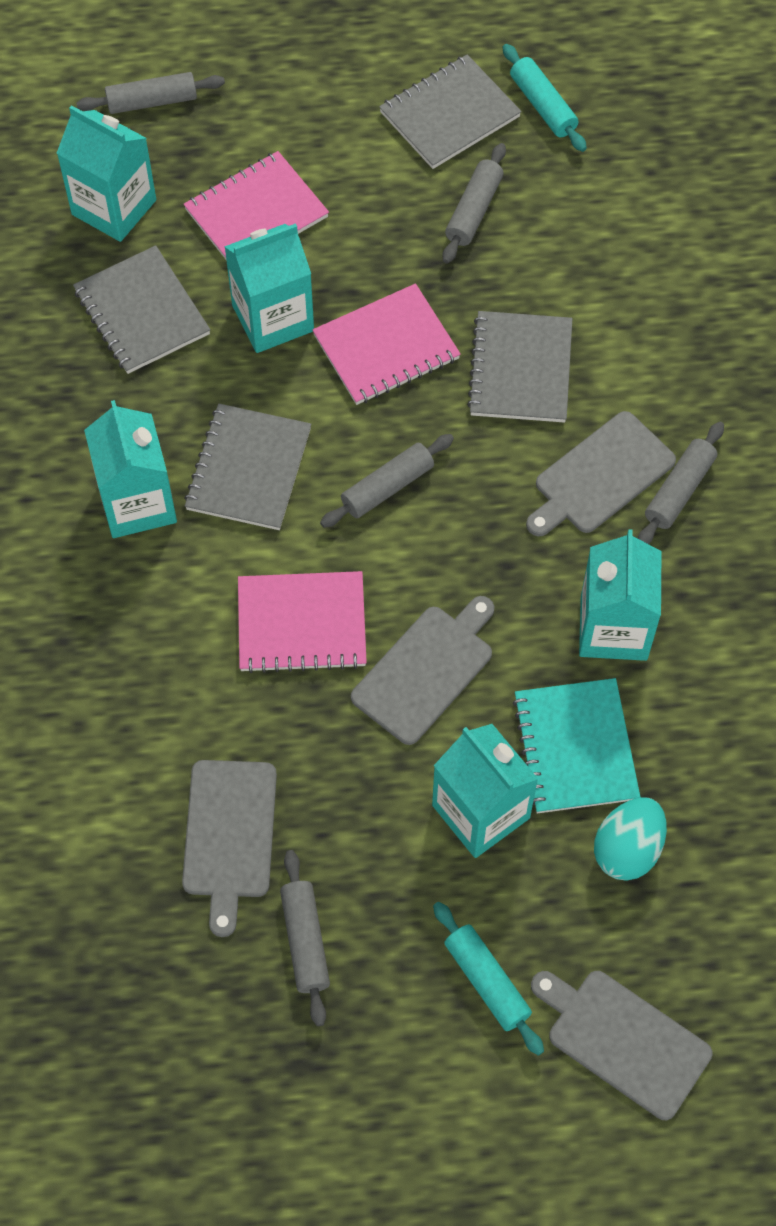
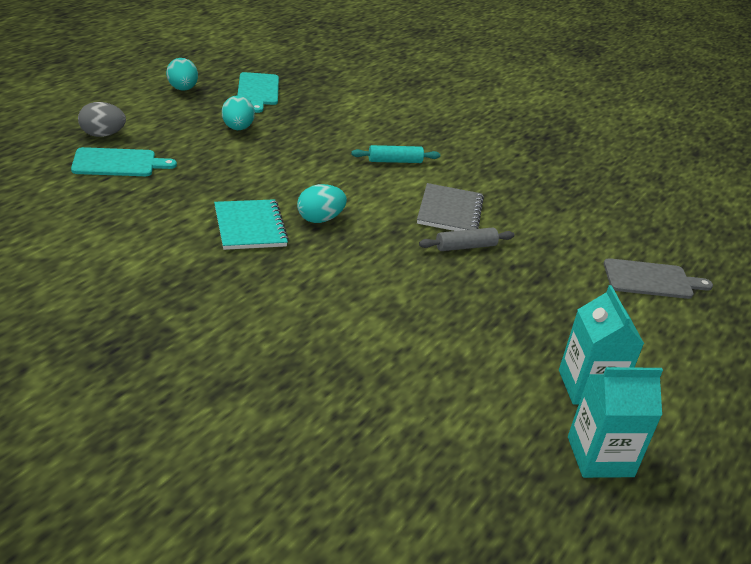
grey cutting board: 4 -> 1
grey egg: 0 -> 1
grey notebook: 4 -> 1
grey rolling pin: 5 -> 1
pink notebook: 3 -> 0
turquoise carton: 5 -> 2
turquoise cutting board: 0 -> 2
turquoise egg: 1 -> 3
turquoise rolling pin: 2 -> 1

